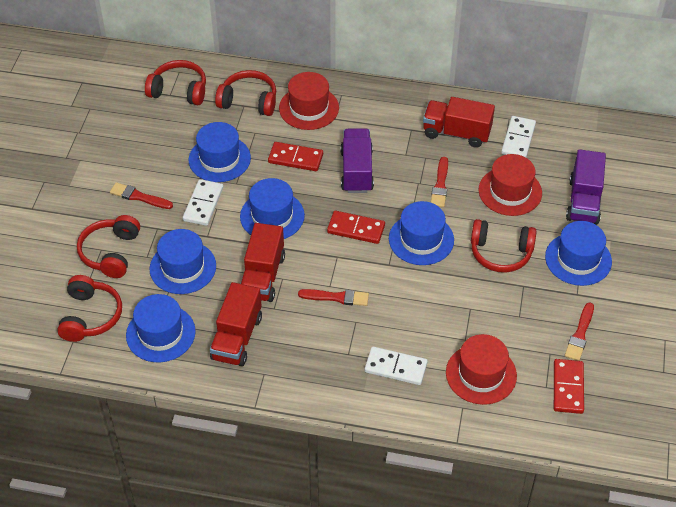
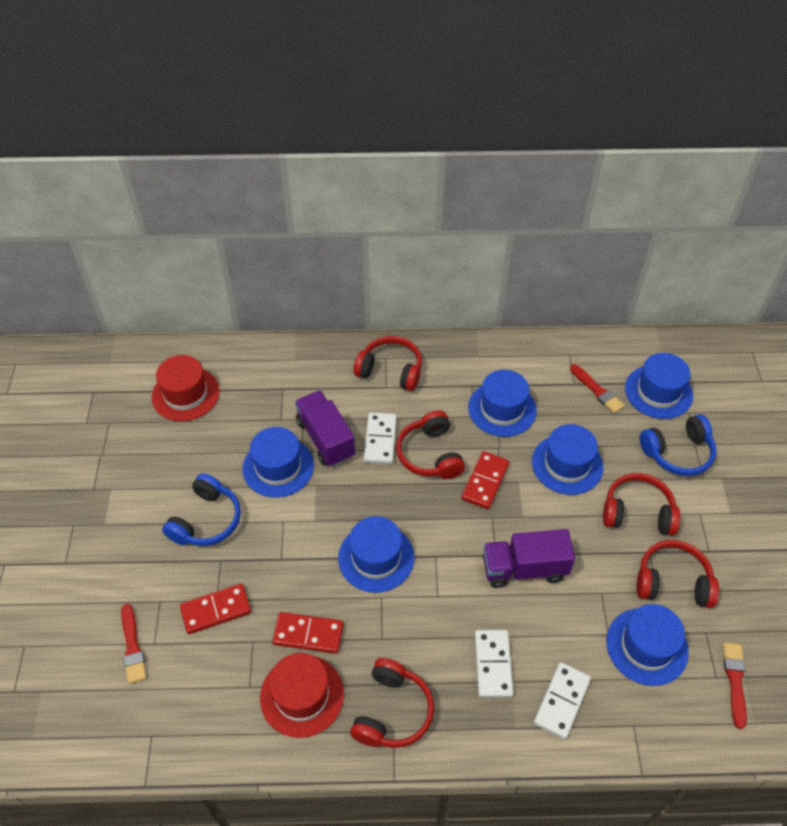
blue headphones: 0 -> 2
red brush: 4 -> 3
red hat: 3 -> 2
red truck: 3 -> 0

